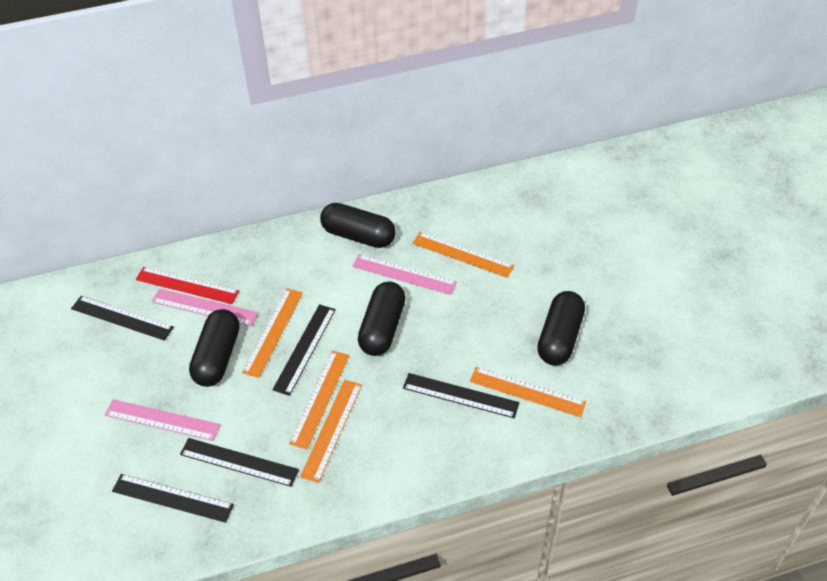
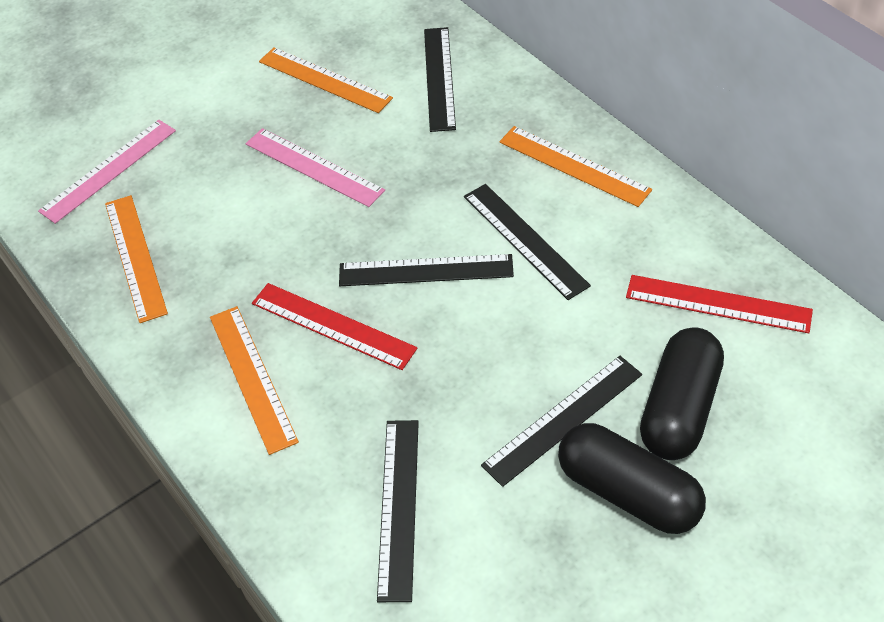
black capsule: 4 -> 2
orange ruler: 5 -> 4
pink ruler: 3 -> 2
red ruler: 1 -> 2

